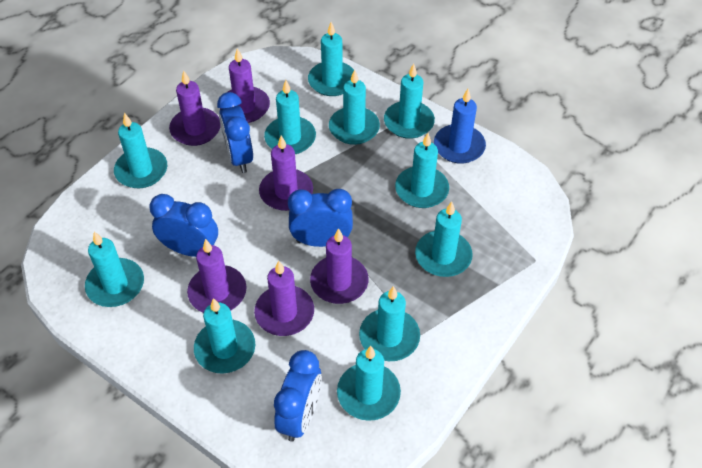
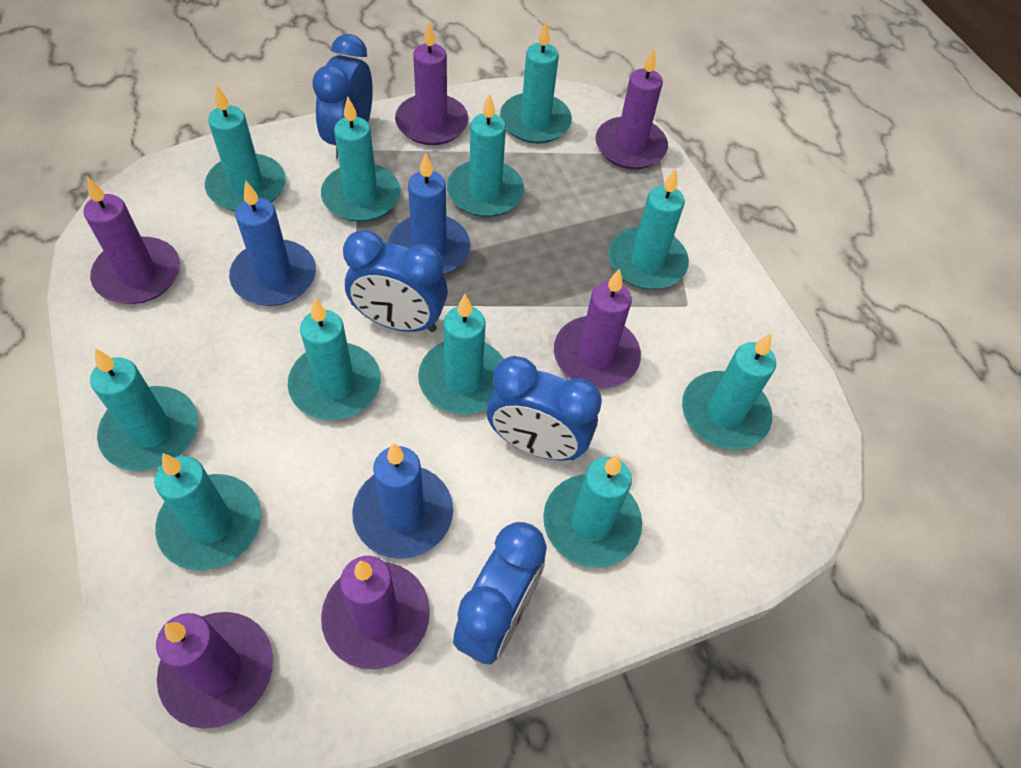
blue candle: 1 -> 3

